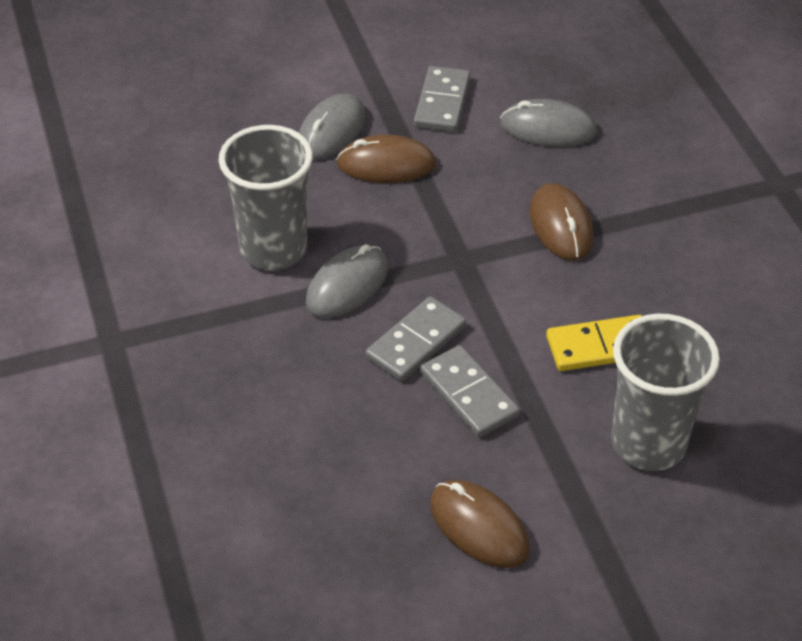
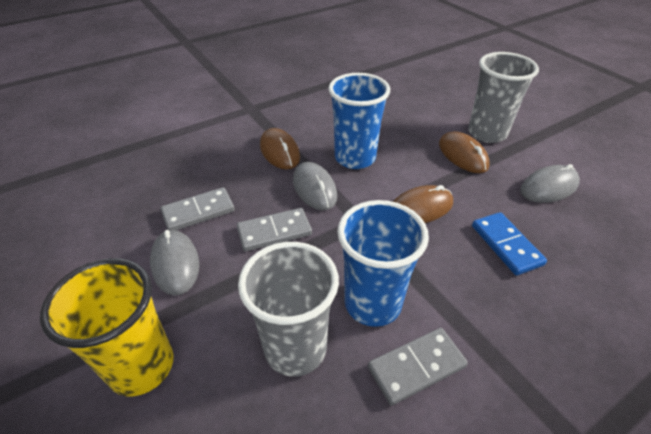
blue cup: 0 -> 2
blue domino: 0 -> 1
yellow cup: 0 -> 1
yellow domino: 1 -> 0

